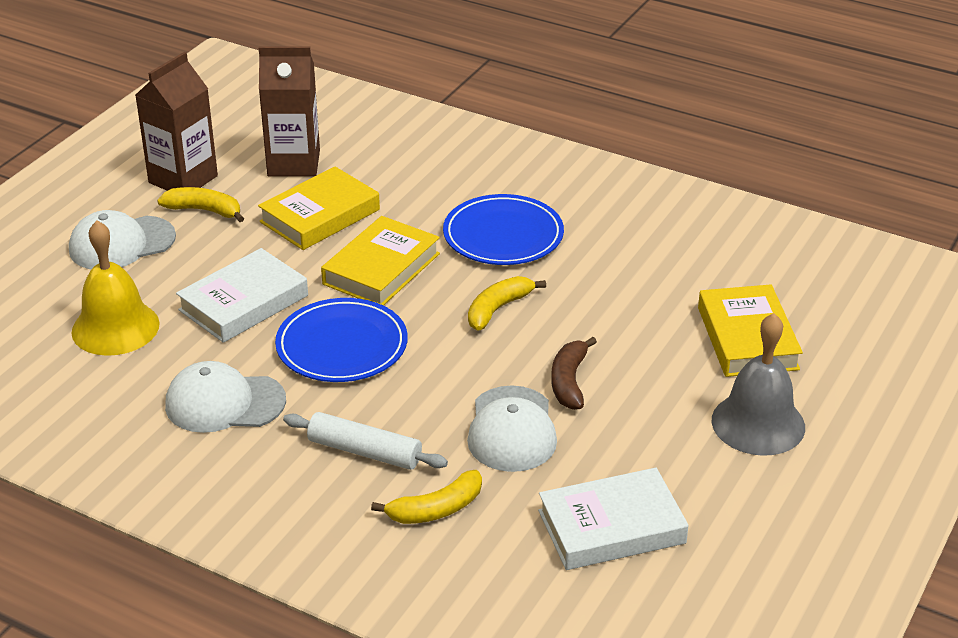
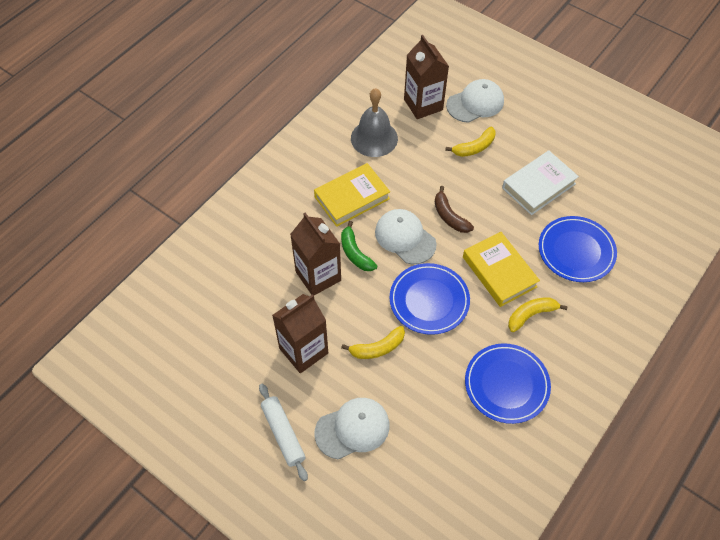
blue plate: 2 -> 3
brown carton: 2 -> 3
green banana: 0 -> 1
white book: 2 -> 1
yellow bell: 1 -> 0
yellow book: 3 -> 2

